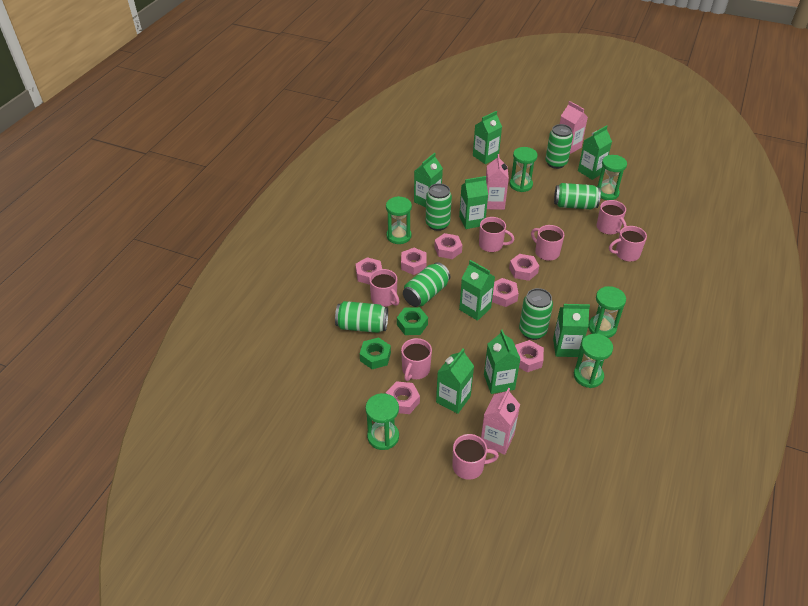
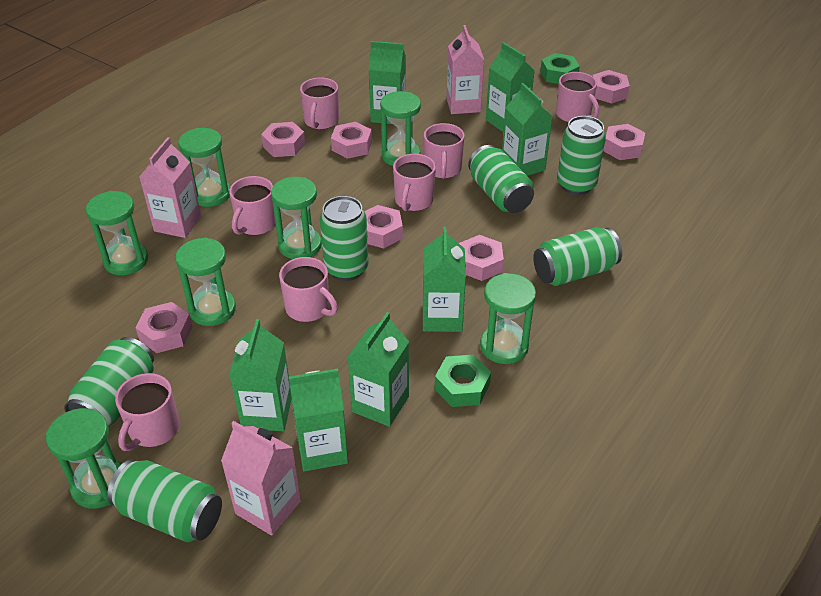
green carton: 8 -> 7
green hourglass: 6 -> 7

